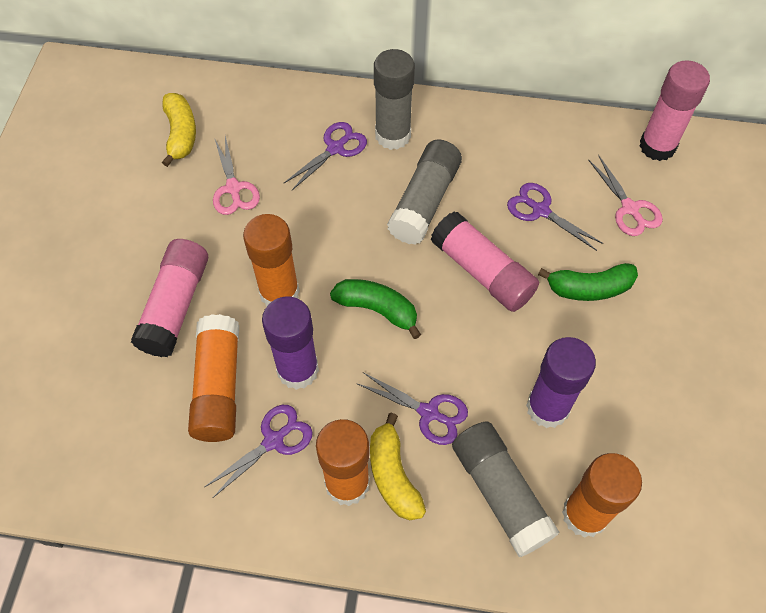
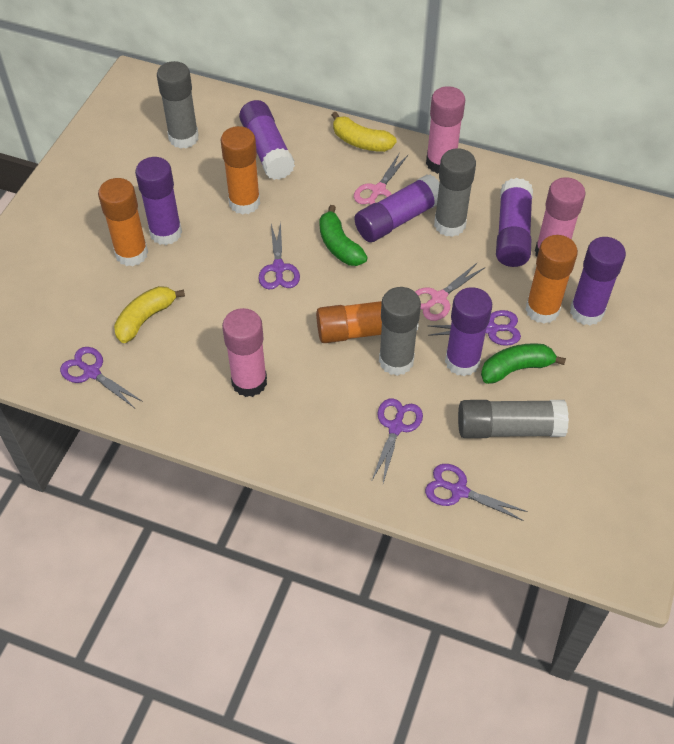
grey glue stick: 3 -> 4
purple glue stick: 2 -> 6
purple scissors: 4 -> 5

